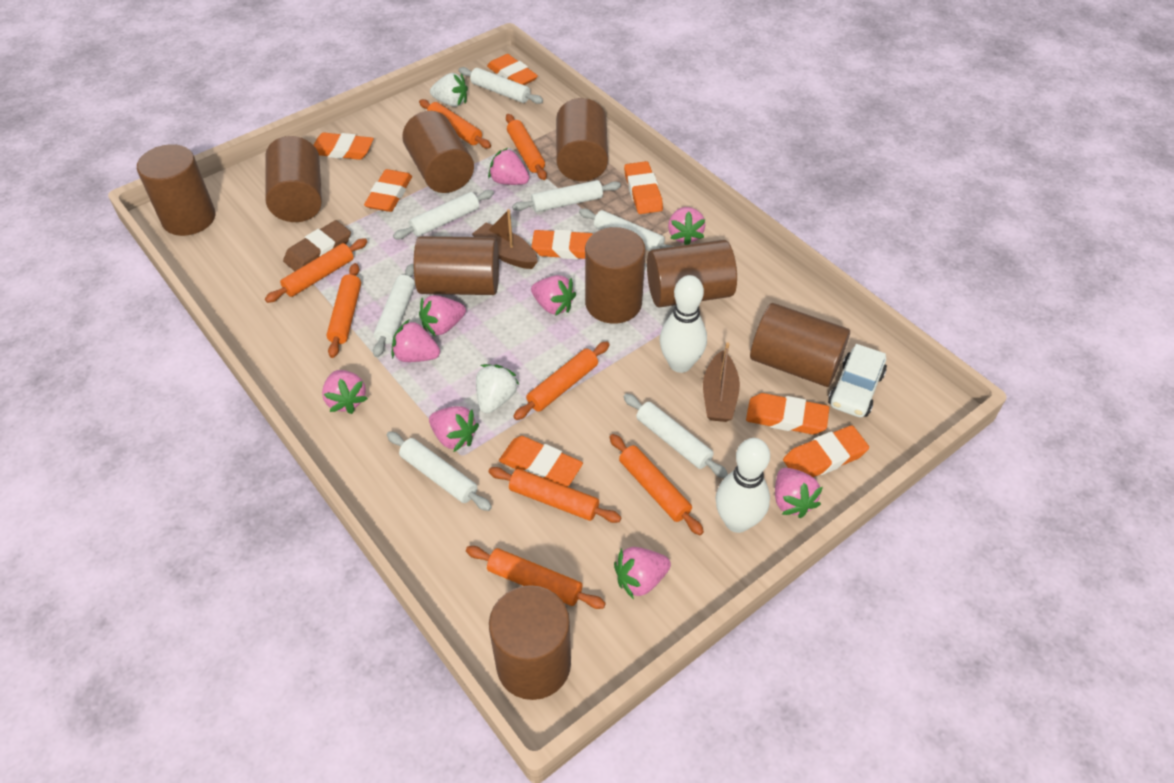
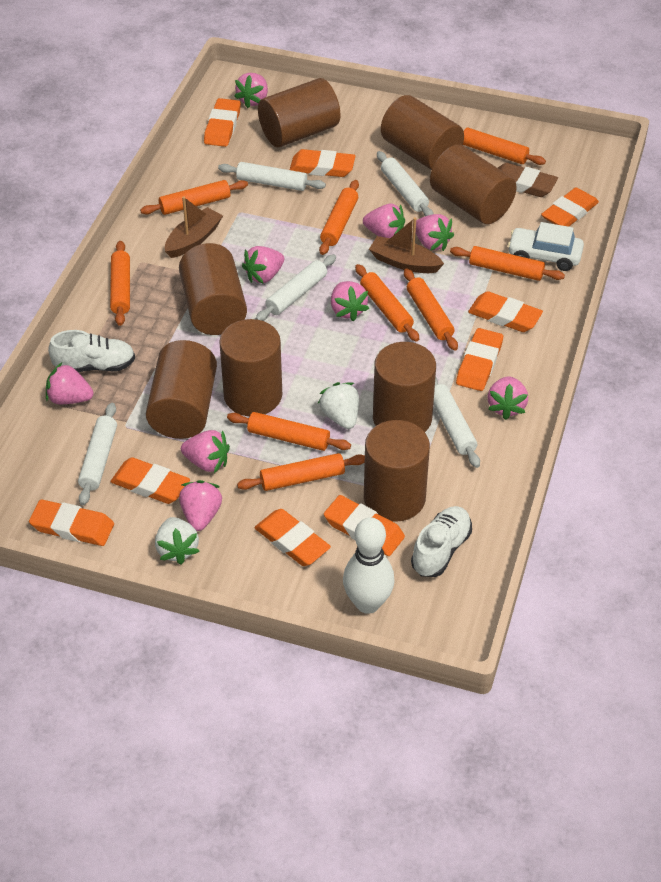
brown cylinder: 9 -> 8
orange eraser: 8 -> 9
orange rolling pin: 8 -> 9
white bowling pin: 2 -> 1
white rolling pin: 7 -> 5
white shoe: 0 -> 2

